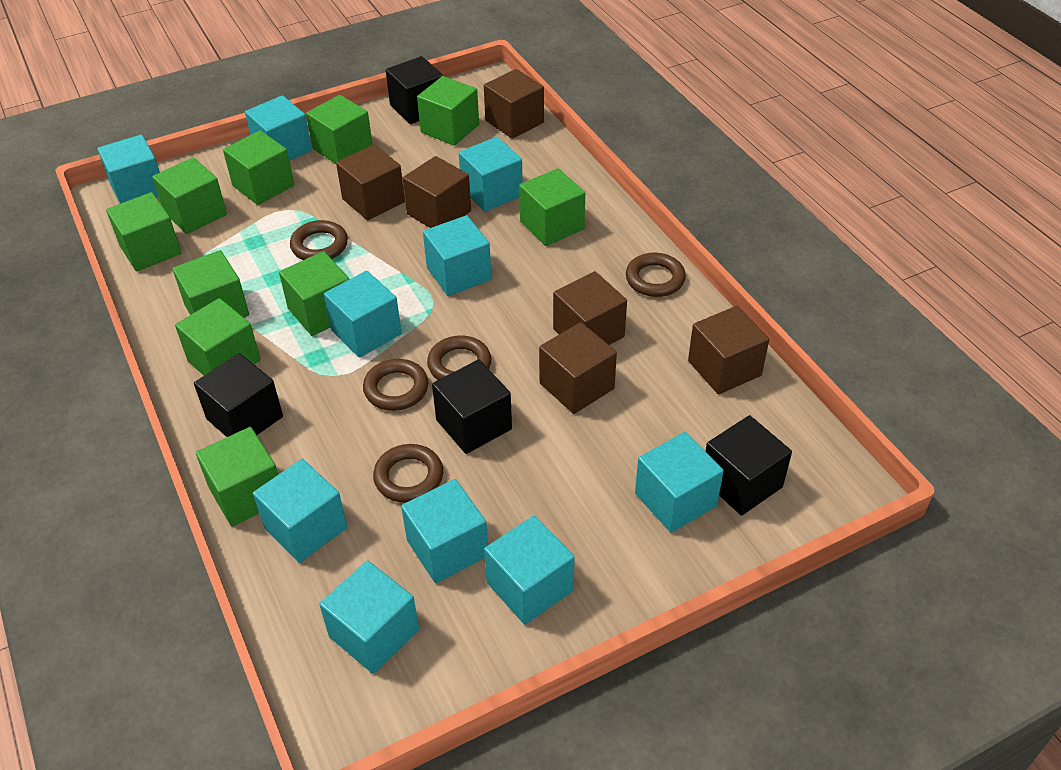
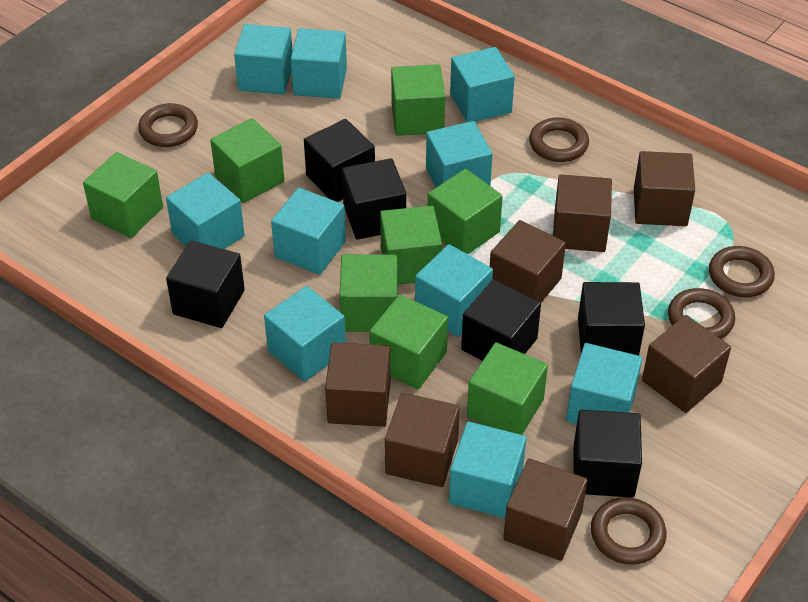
black cube: 4 -> 6
brown cube: 6 -> 7
green cube: 10 -> 8

